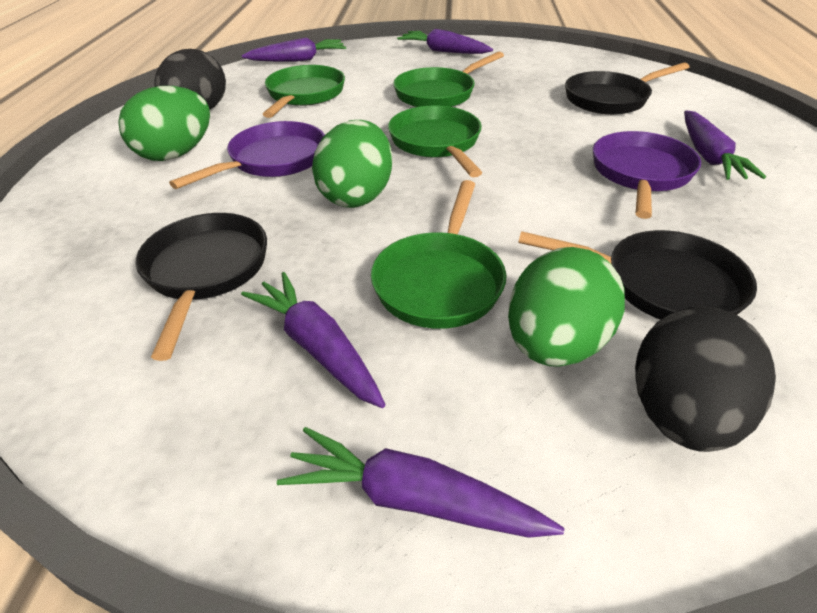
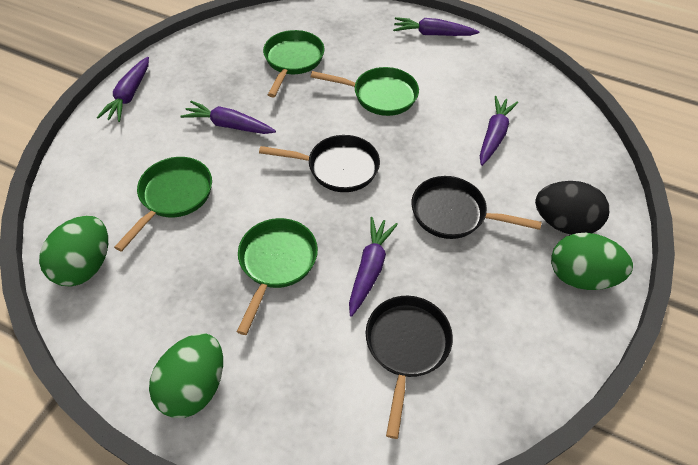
black egg: 2 -> 1
purple pan: 2 -> 0

